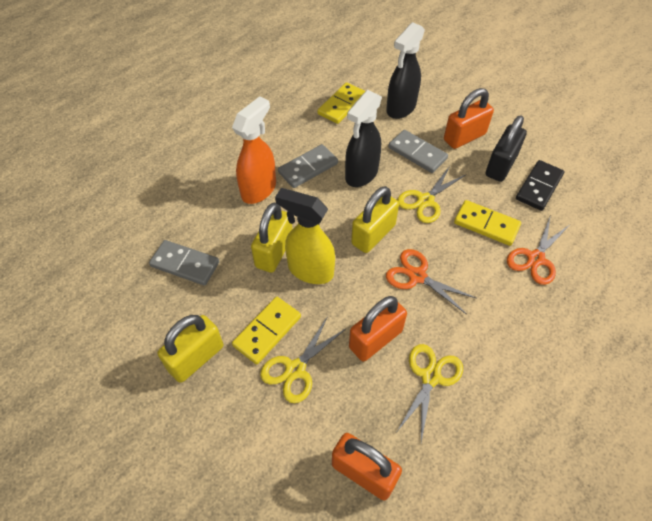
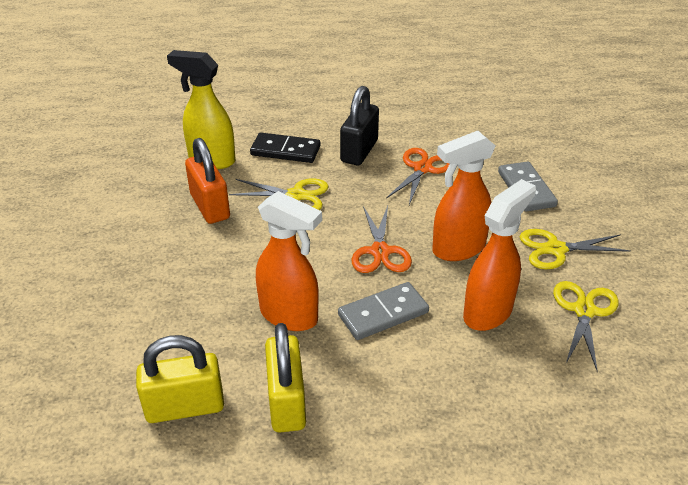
black spray bottle: 2 -> 0
grey domino: 3 -> 2
orange padlock: 3 -> 1
orange spray bottle: 1 -> 3
yellow domino: 3 -> 0
yellow padlock: 3 -> 2

